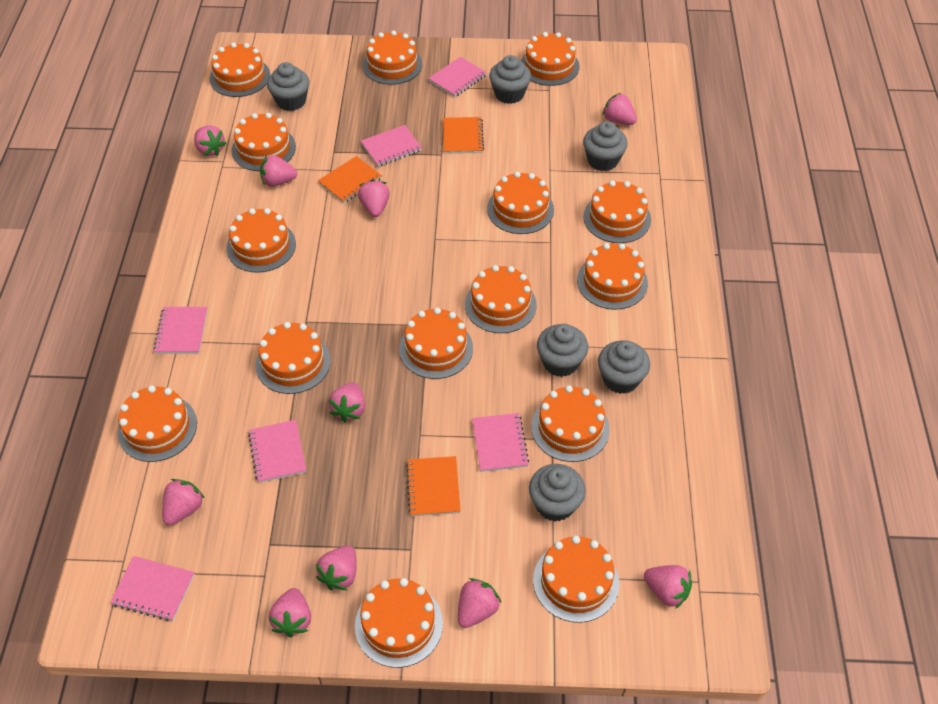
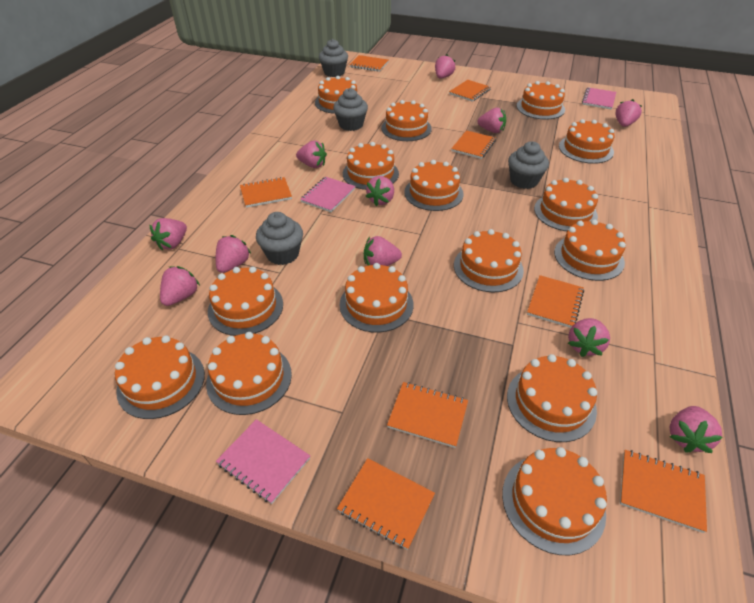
grey cupcake: 6 -> 4
orange notebook: 3 -> 8
pink notebook: 6 -> 3
pink strawberry: 10 -> 11

